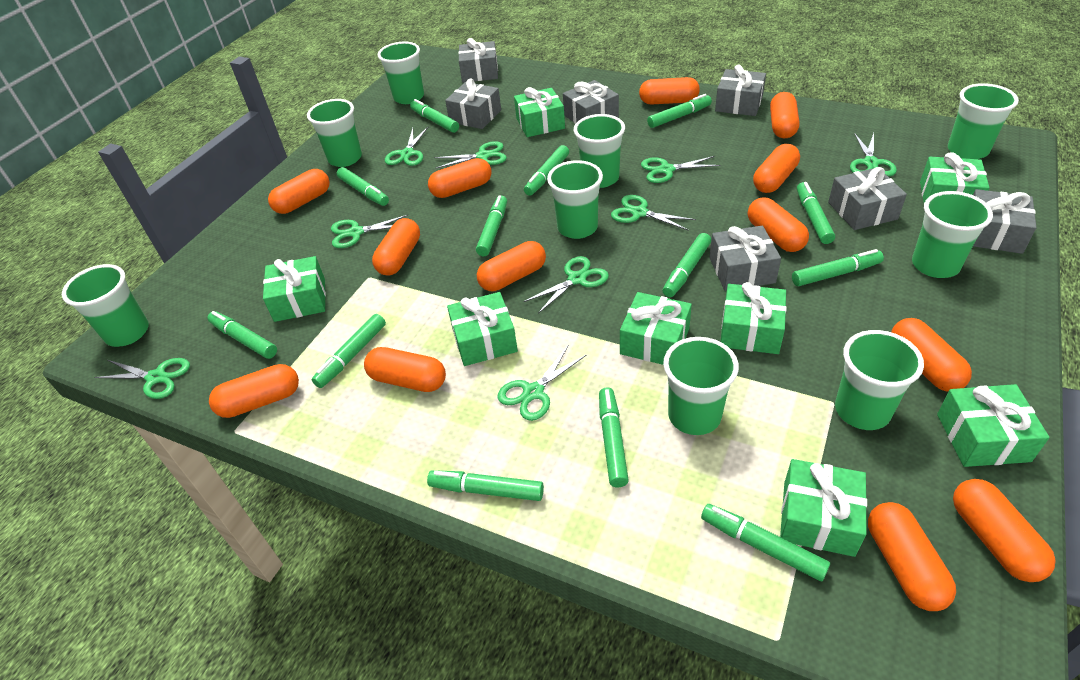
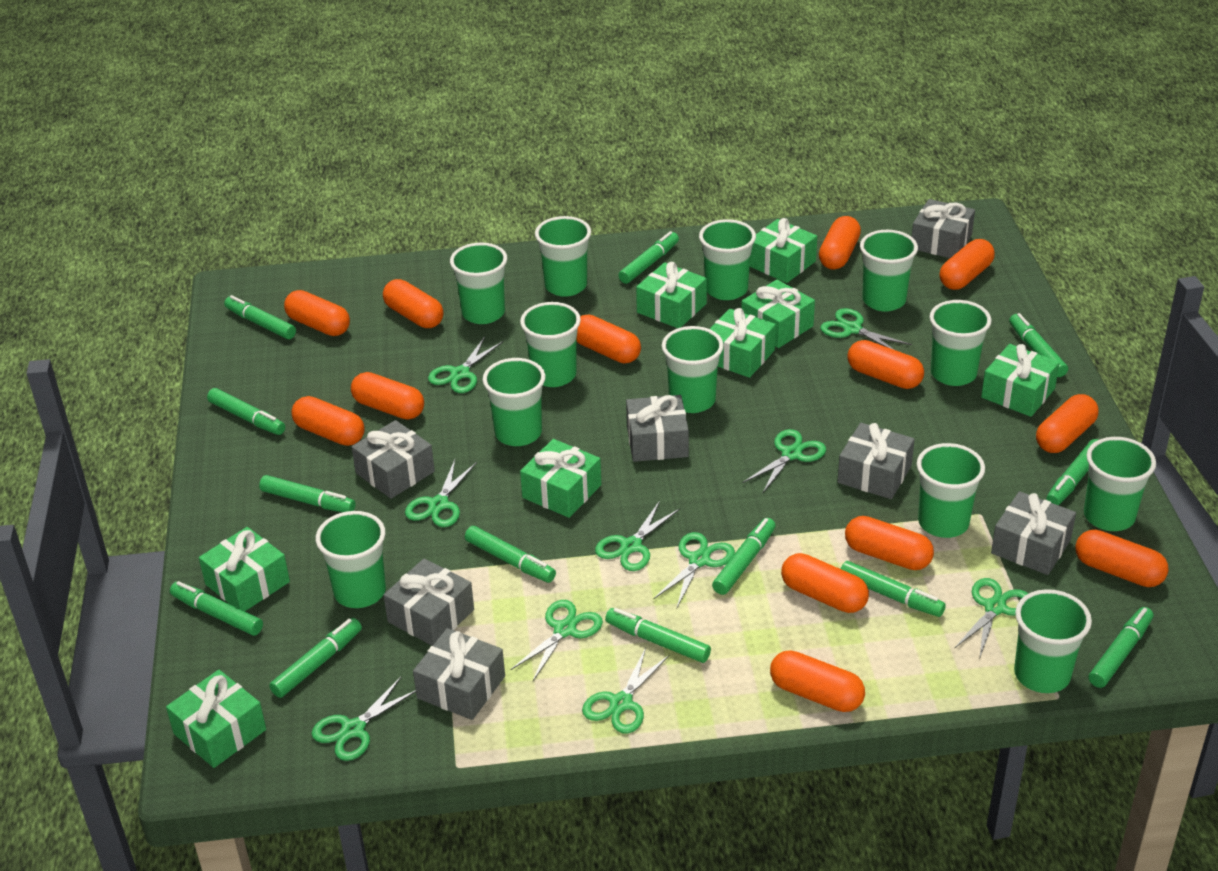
green cup: 9 -> 12
green scissors: 9 -> 10

